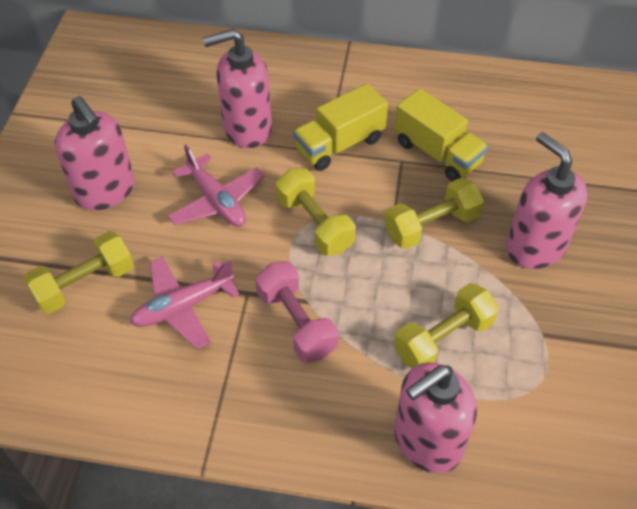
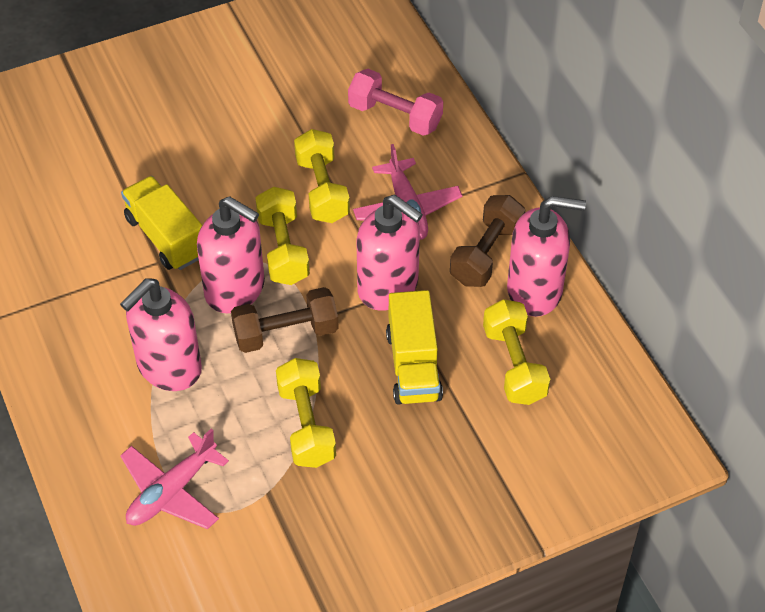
brown dumbbell: 0 -> 2

